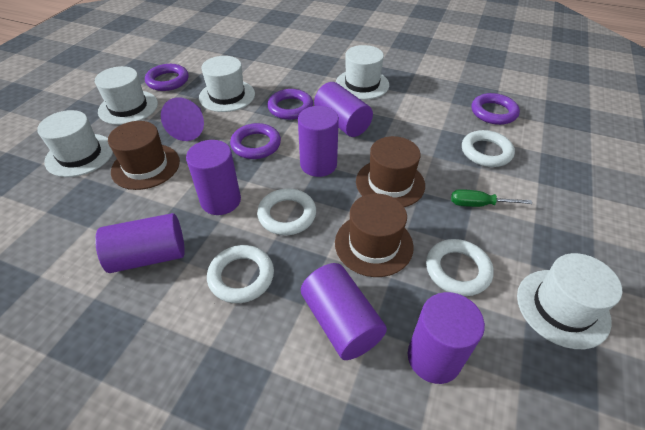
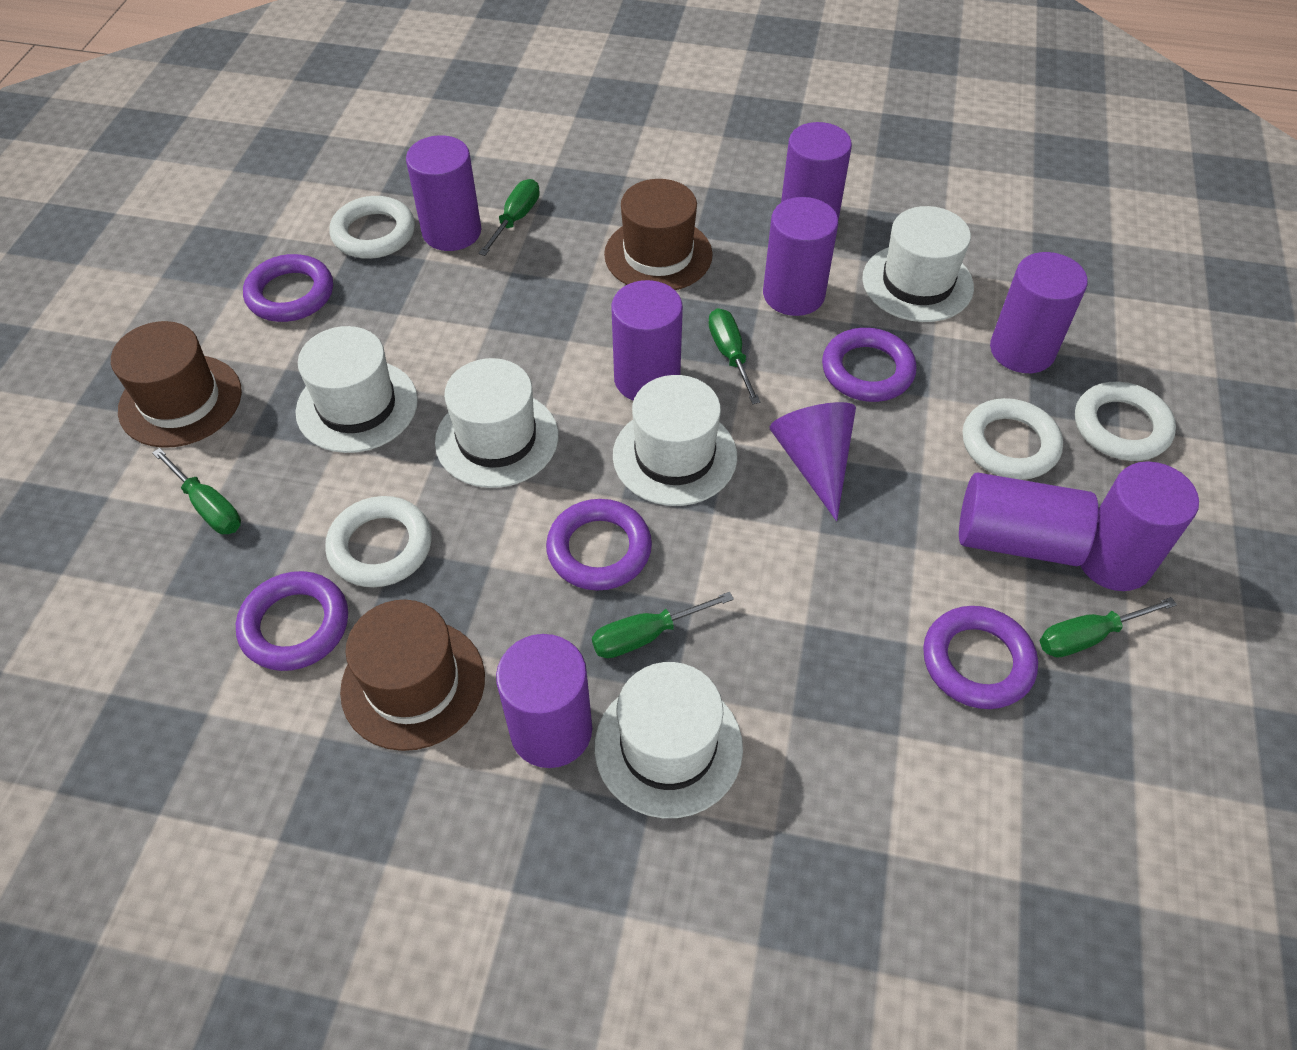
green screwdriver: 1 -> 5
purple cylinder: 6 -> 8
purple ring: 4 -> 5

